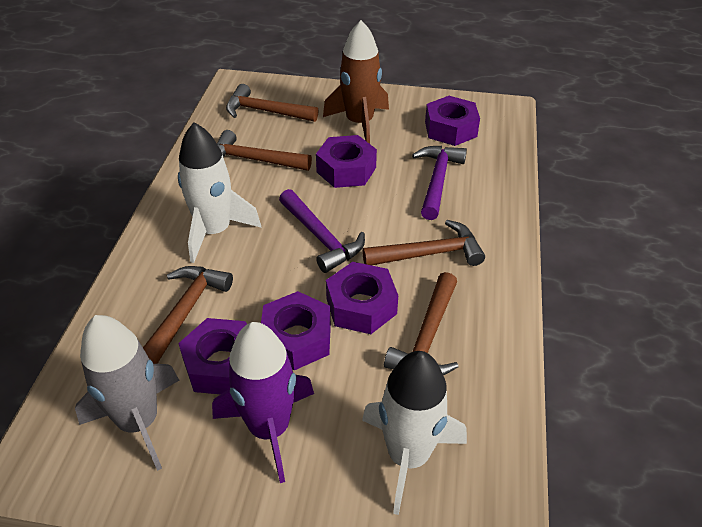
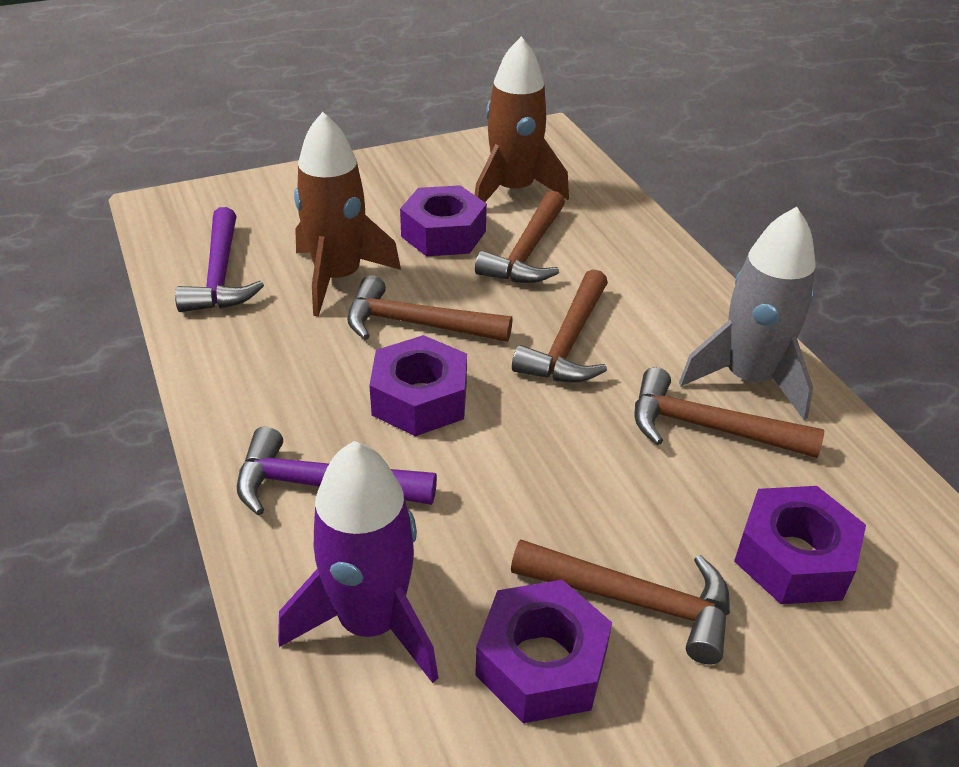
brown rocket: 1 -> 2
purple nut: 5 -> 4
white rocket: 2 -> 0

